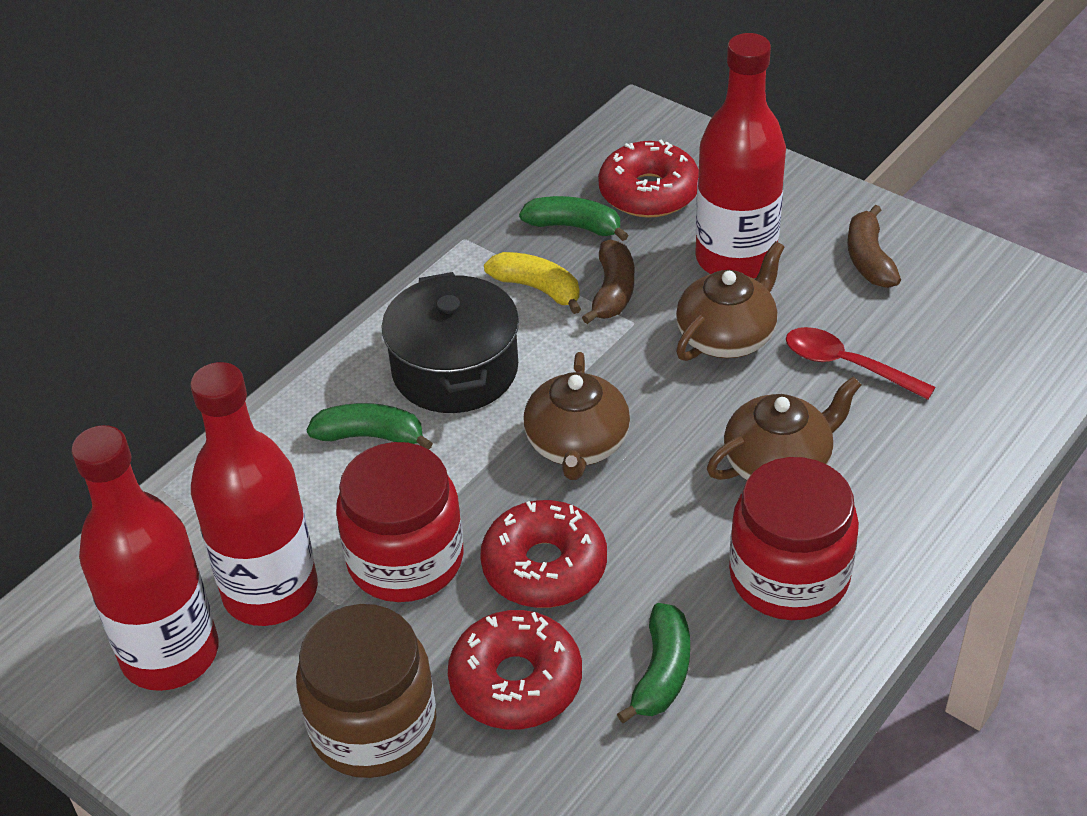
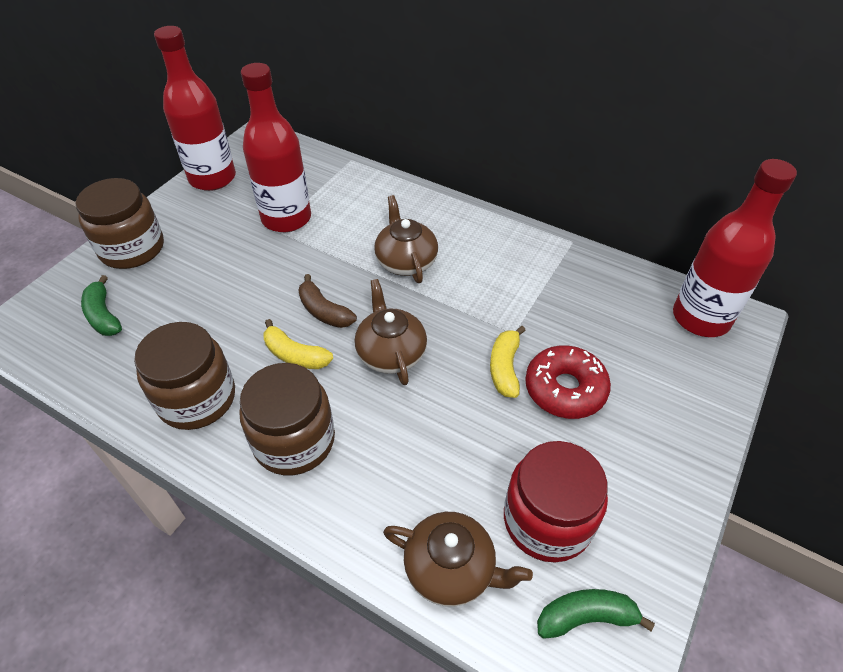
black pot: 1 -> 0
brown banana: 2 -> 1
brown jar: 1 -> 3
green banana: 3 -> 2
red donut: 3 -> 1
red jar: 2 -> 1
red spoon: 1 -> 0
yellow banana: 1 -> 2

